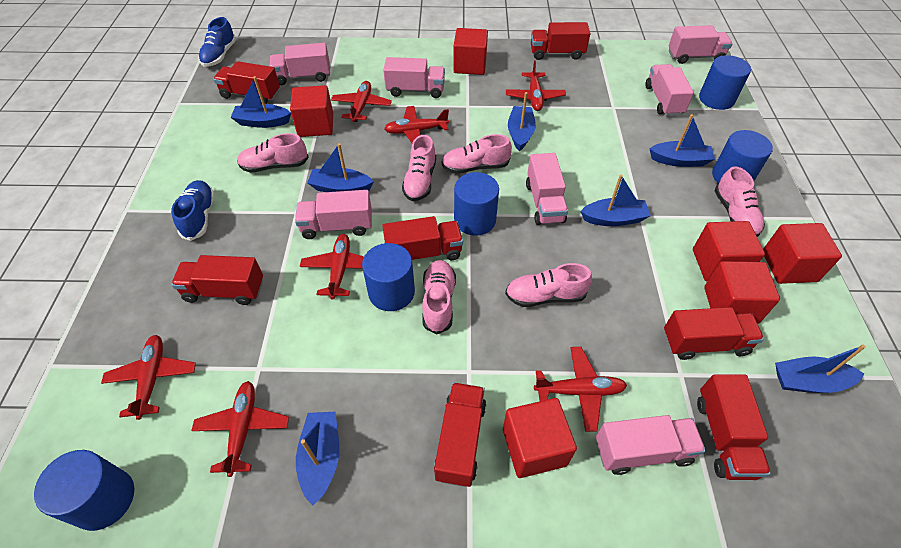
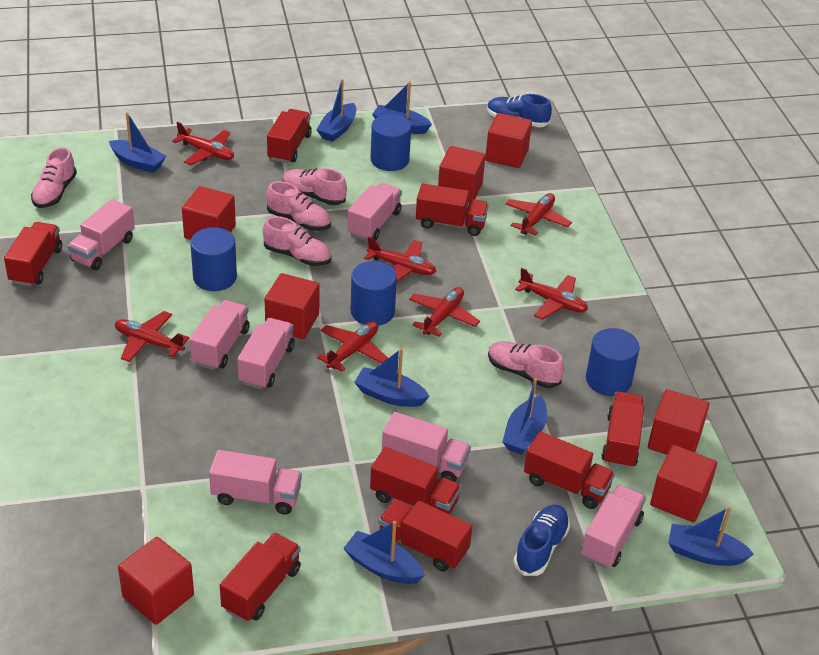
blue cylinder: 5 -> 4
pink shoe: 6 -> 5
red cube: 6 -> 7
red truck: 7 -> 8

